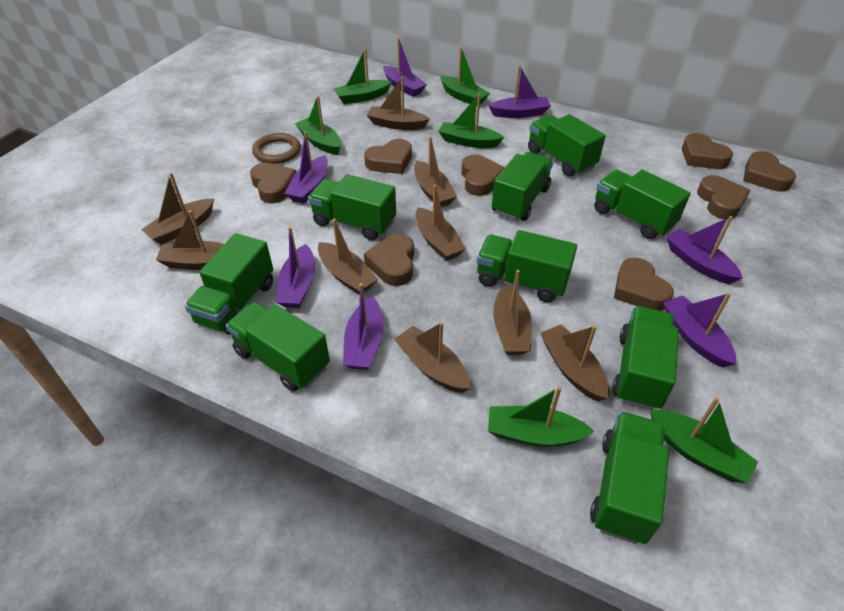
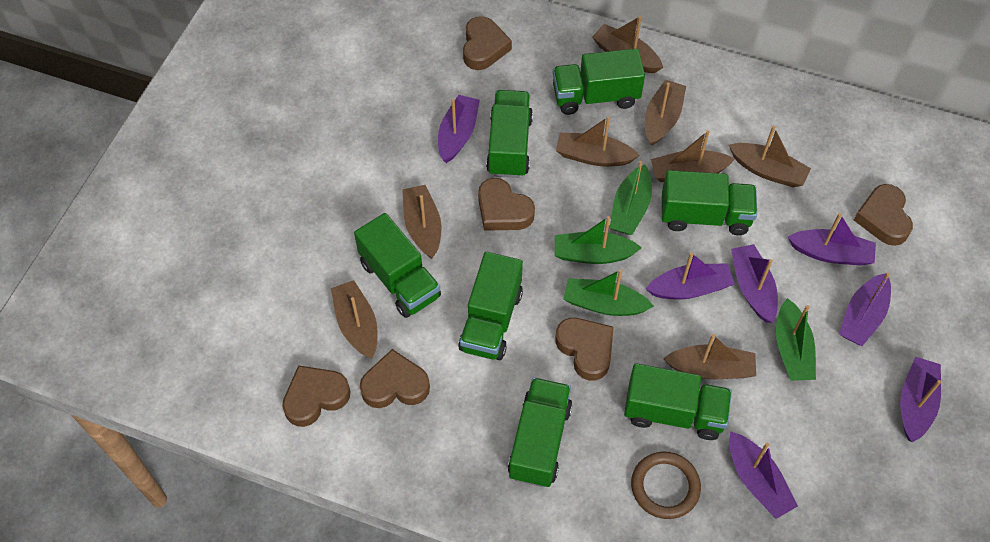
brown boat: 9 -> 8
brown heart: 8 -> 6
green boat: 6 -> 4
green truck: 9 -> 7

